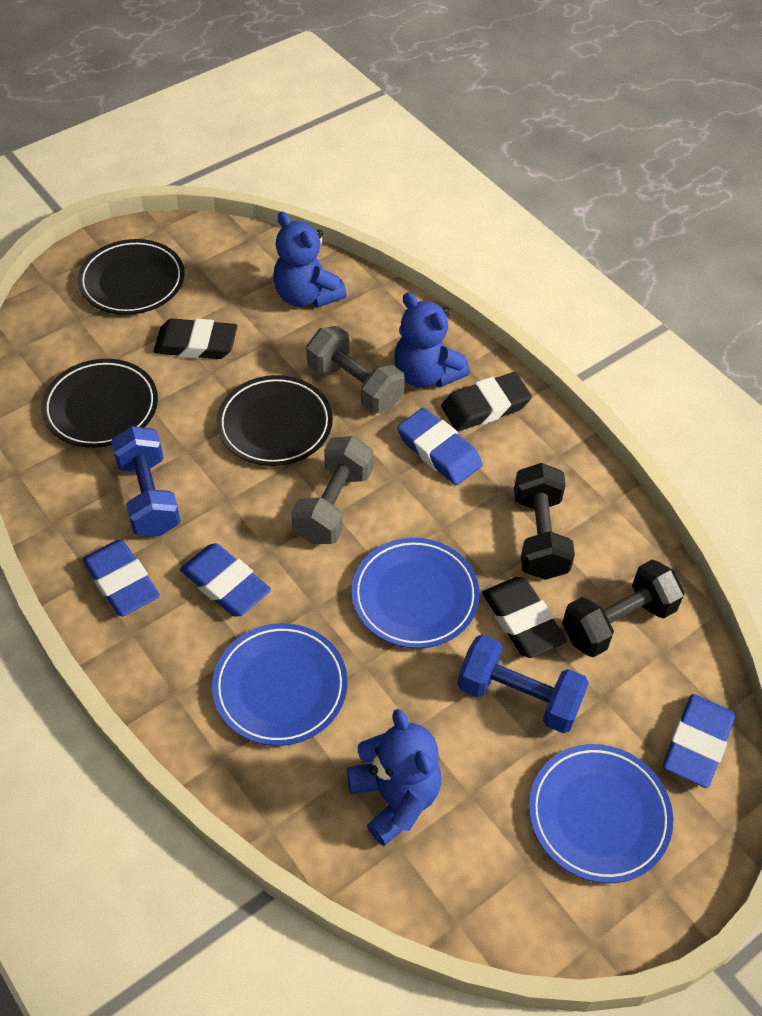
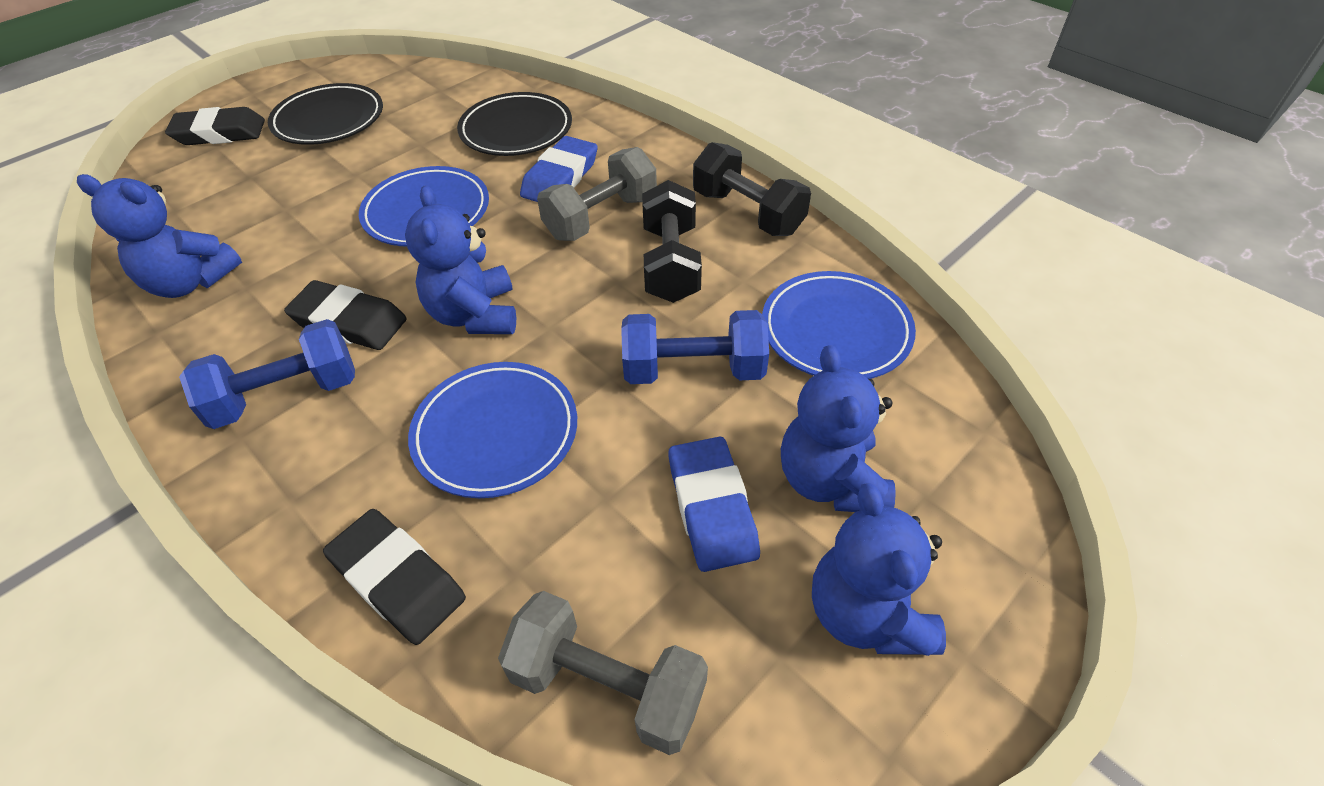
black plate: 3 -> 2
blue eraser: 4 -> 2
blue teddy bear: 3 -> 4

